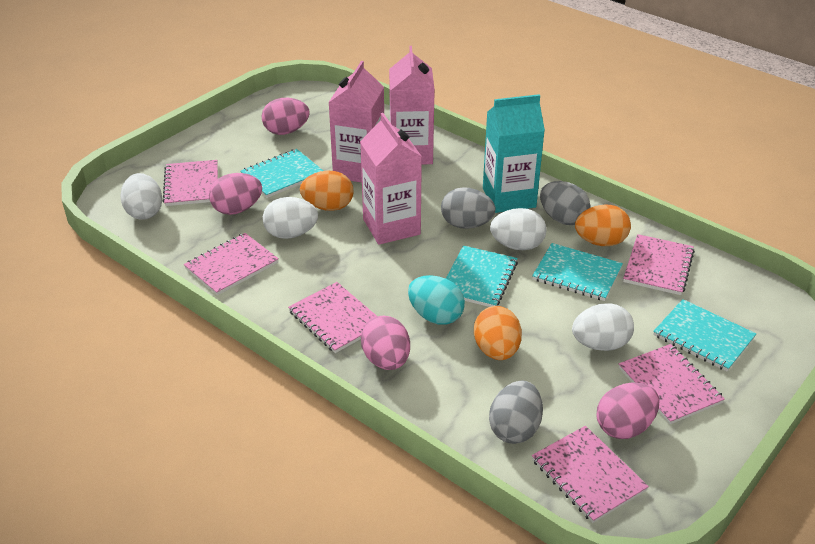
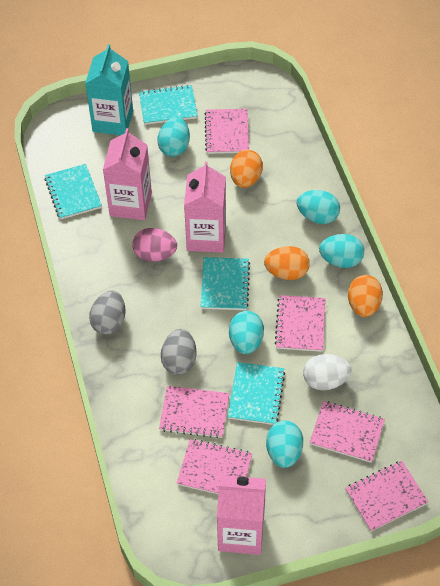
grey egg: 3 -> 2
pink egg: 4 -> 1
turquoise egg: 1 -> 5
white egg: 4 -> 1

